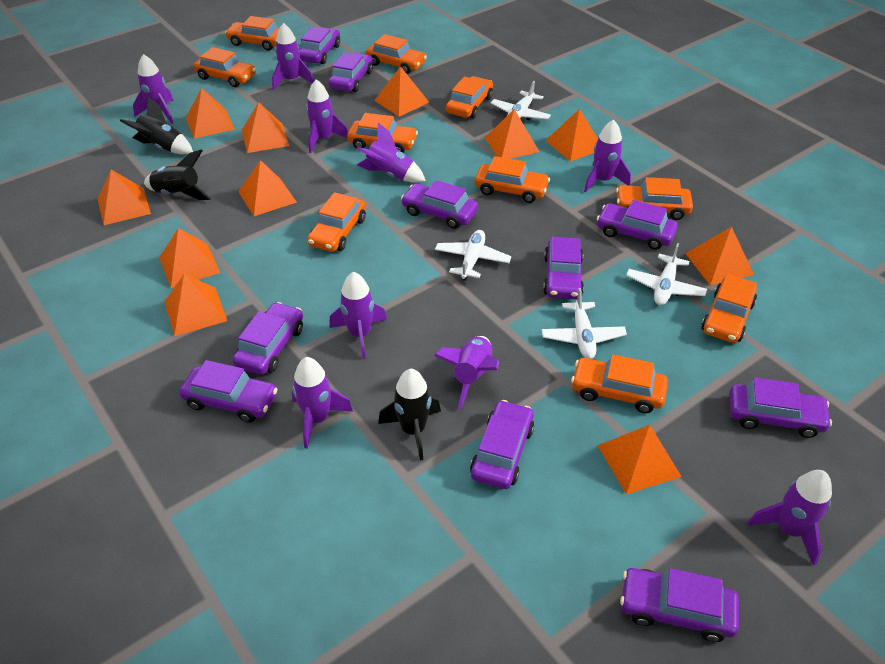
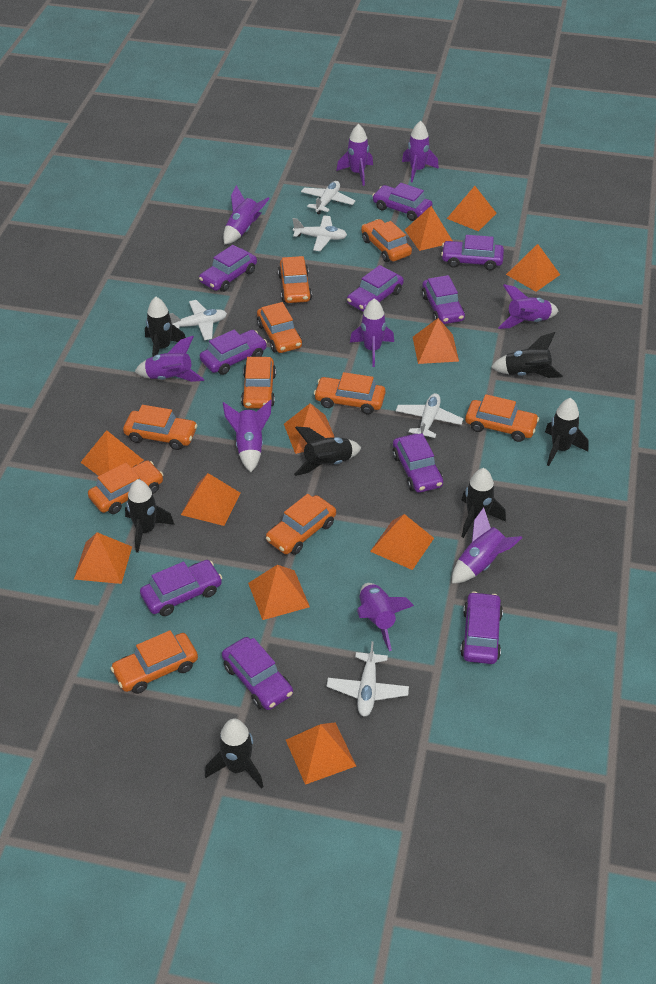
black rocket: 3 -> 7
white plane: 4 -> 5

